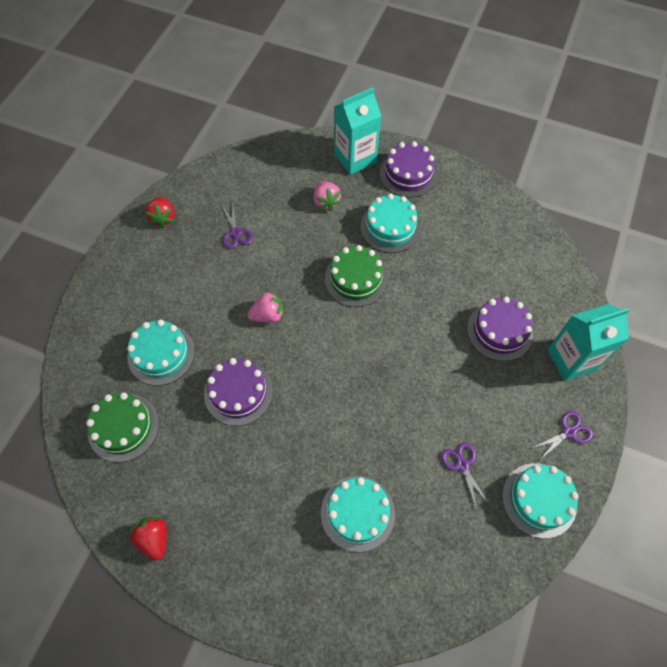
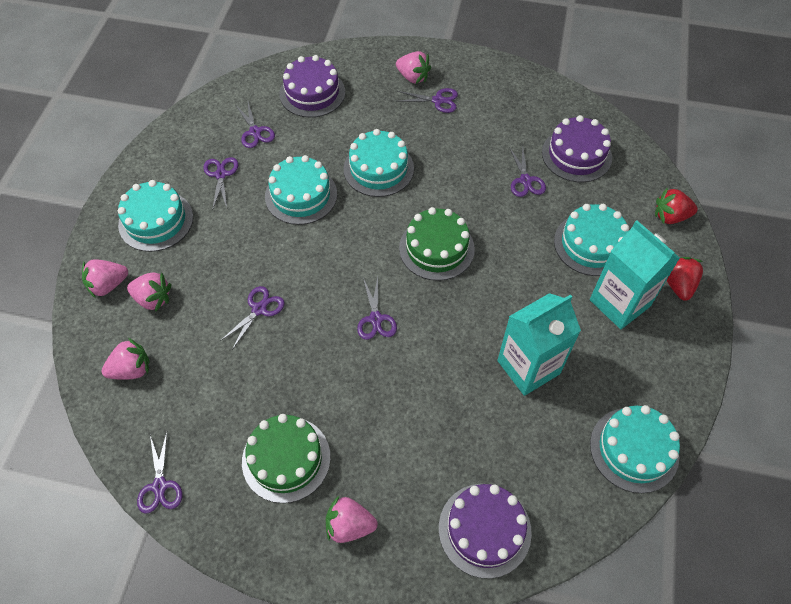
pink strawberry: 2 -> 5
purple scissors: 3 -> 7
turquoise cake: 4 -> 5

